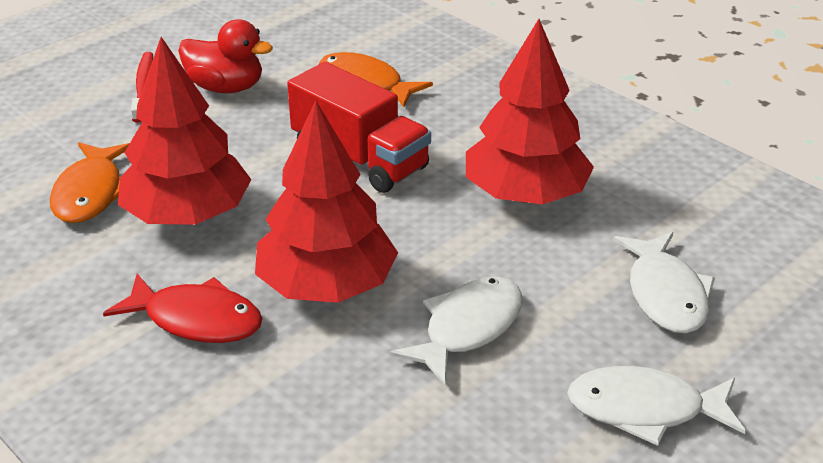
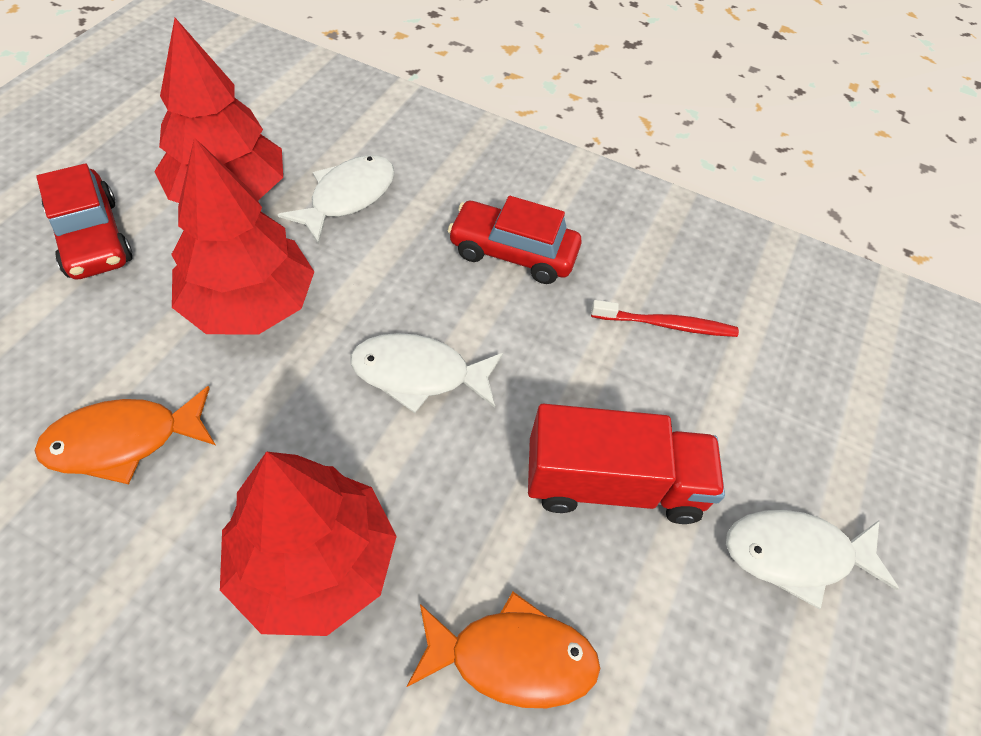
red car: 0 -> 2
red duck: 1 -> 0
red fish: 1 -> 0

